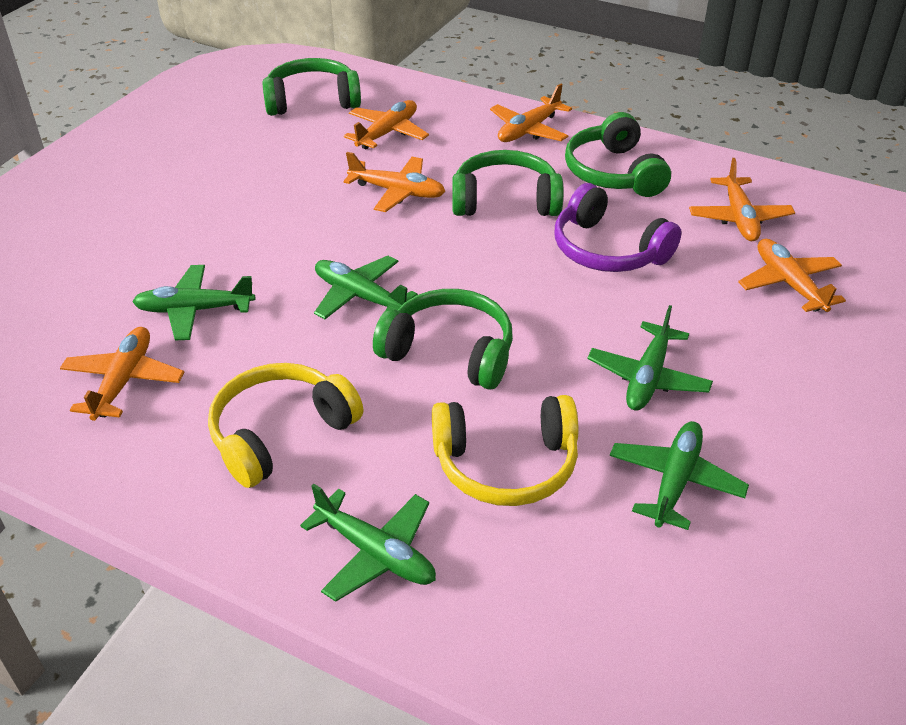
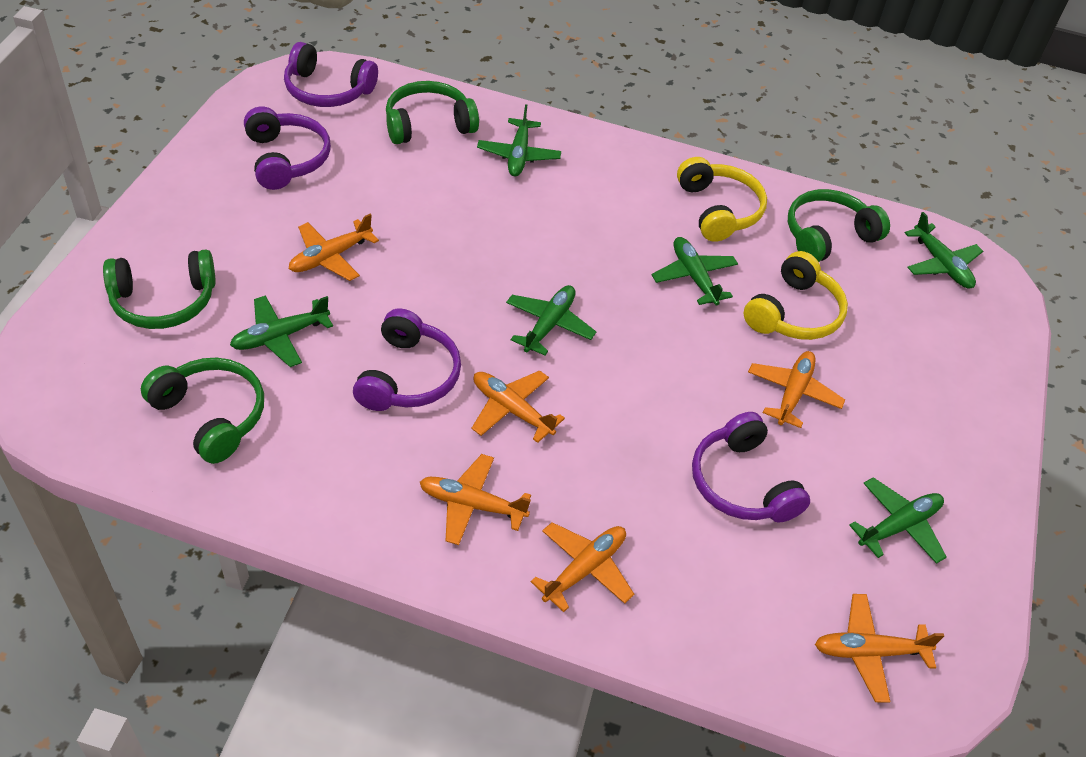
green plane: 5 -> 6
purple headphones: 1 -> 4

